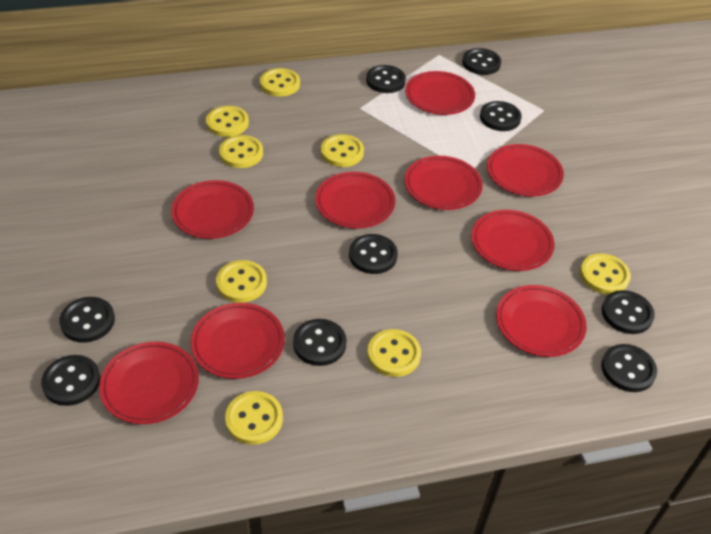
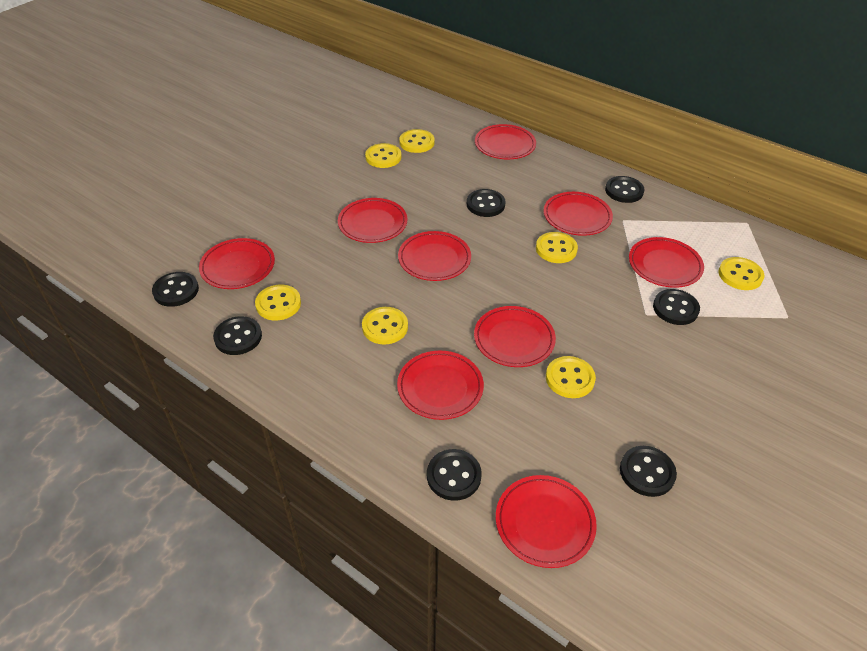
black button: 9 -> 7
yellow button: 8 -> 7

